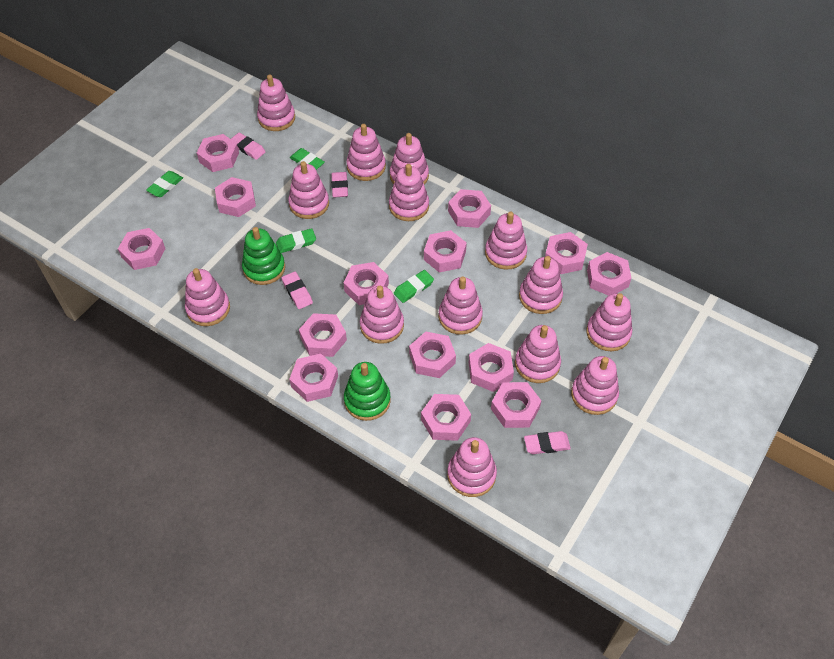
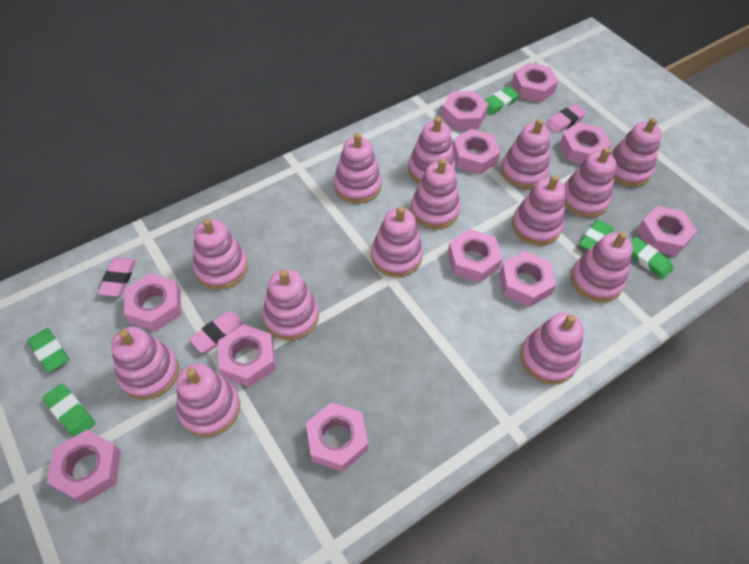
green eraser: 4 -> 5
green stacking toy: 2 -> 0
pink eraser: 4 -> 3
pink nut: 14 -> 11

